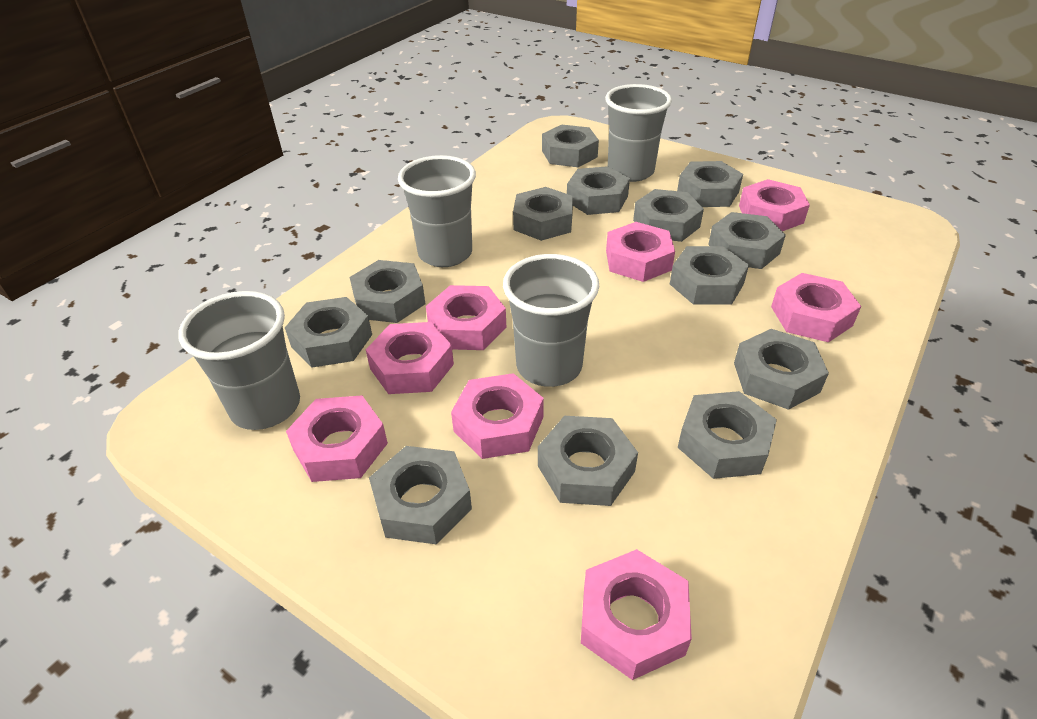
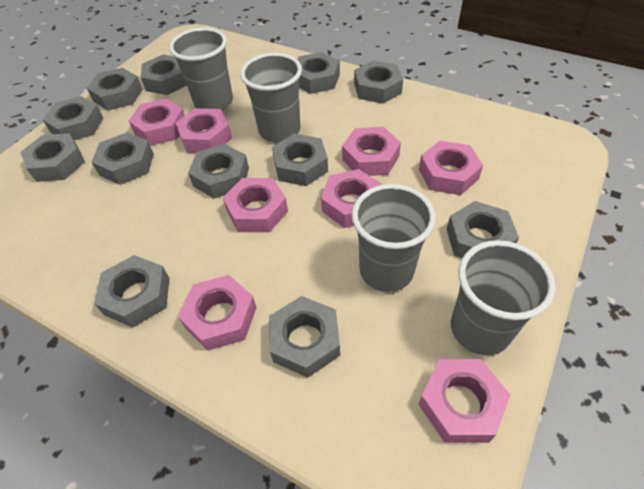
grey nut: 13 -> 12

